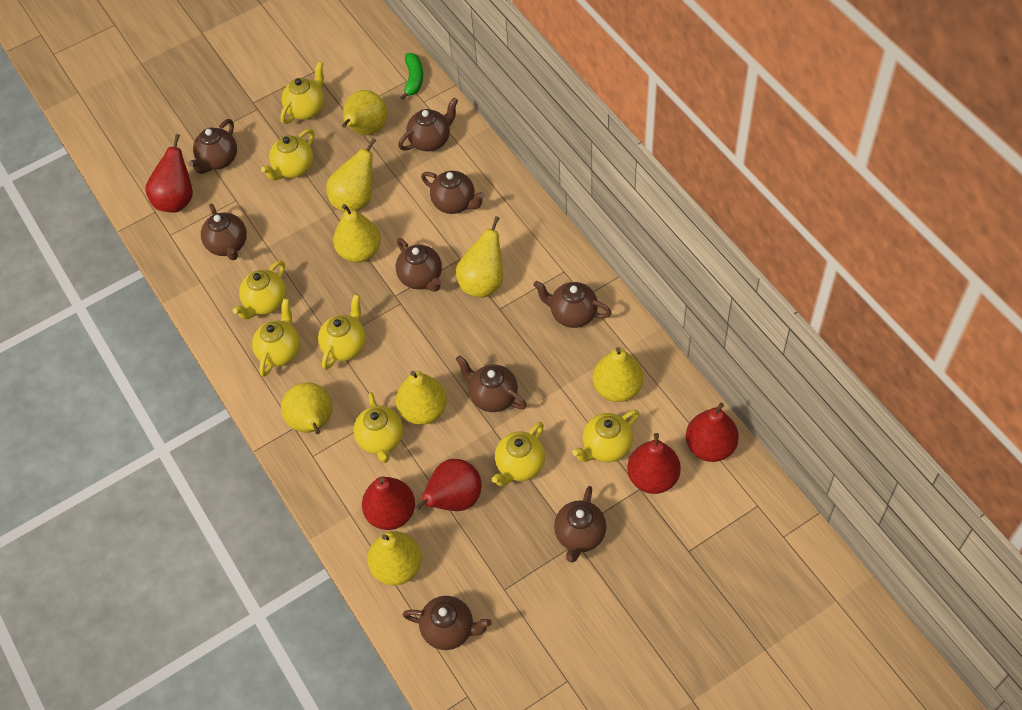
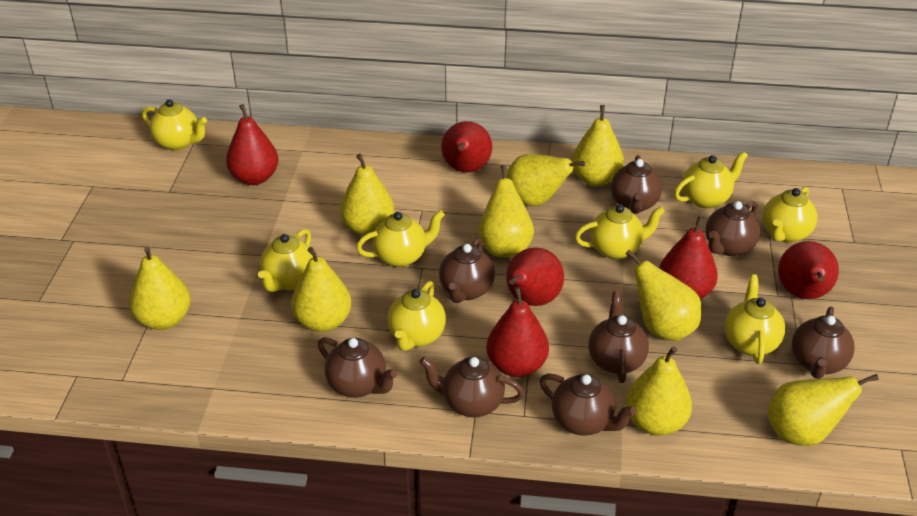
brown teapot: 9 -> 8
green banana: 1 -> 0
red pear: 5 -> 6
yellow pear: 8 -> 9

